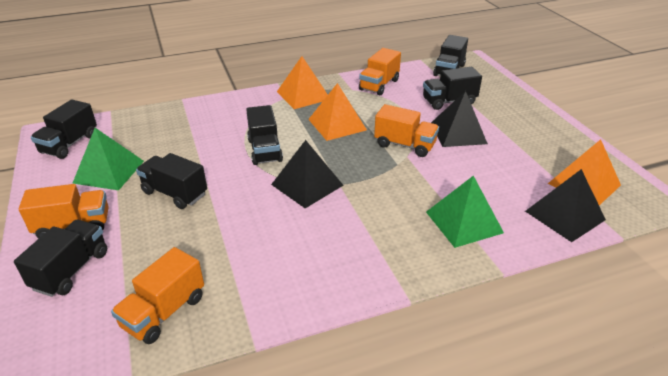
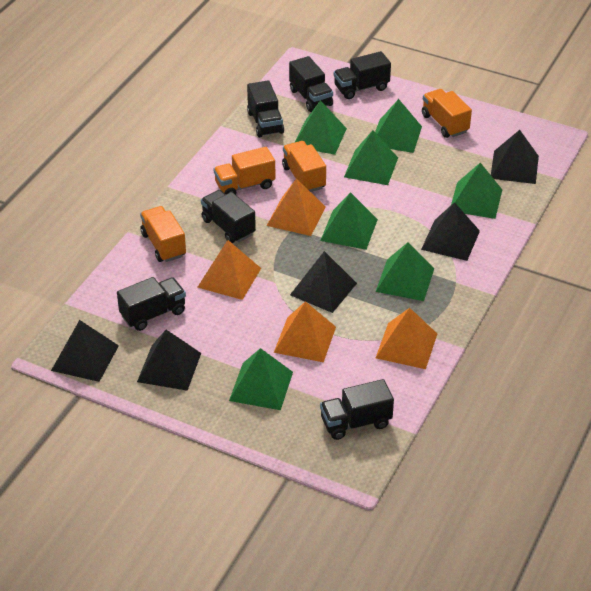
black pyramid: 3 -> 5
green pyramid: 2 -> 7
orange pyramid: 3 -> 4

